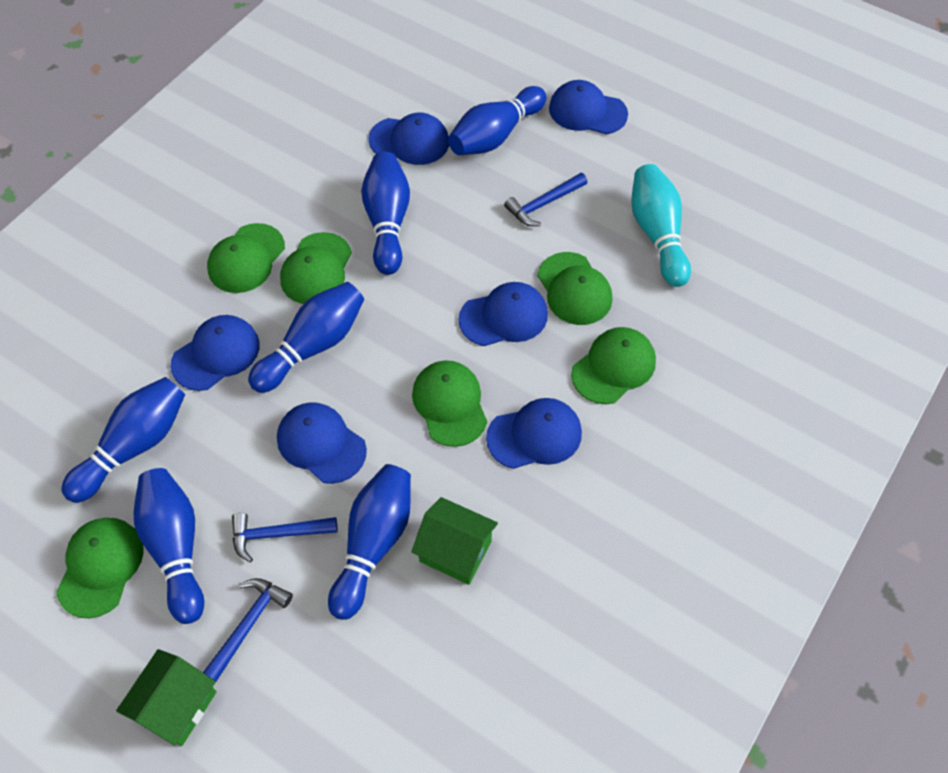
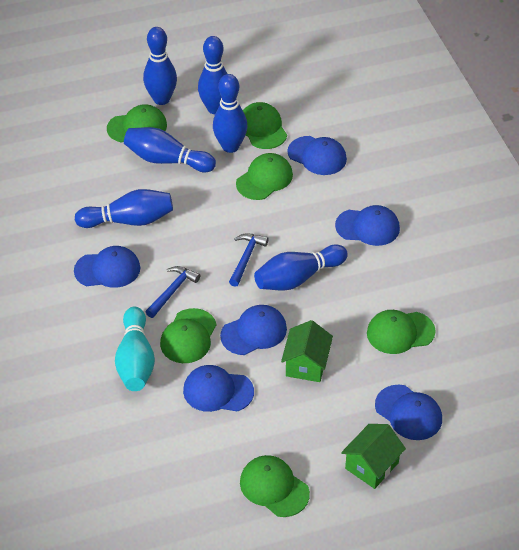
blue hammer: 3 -> 2

